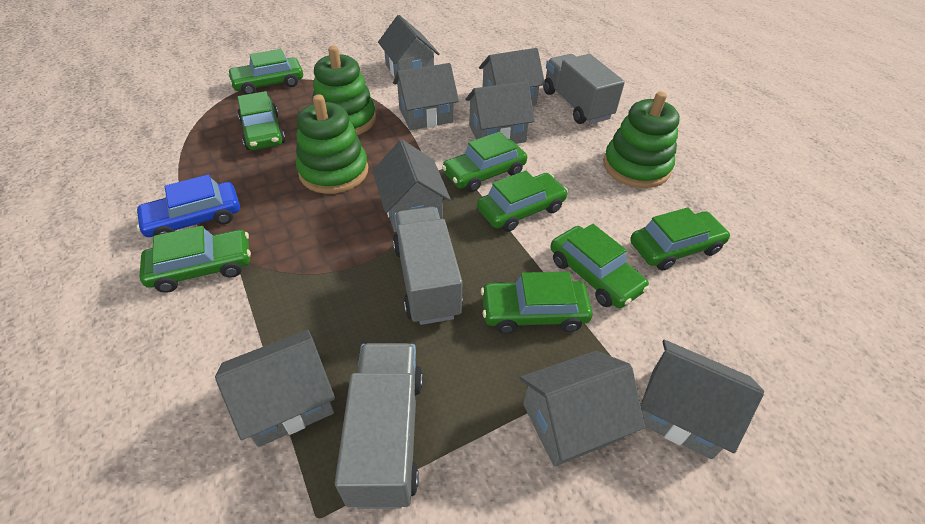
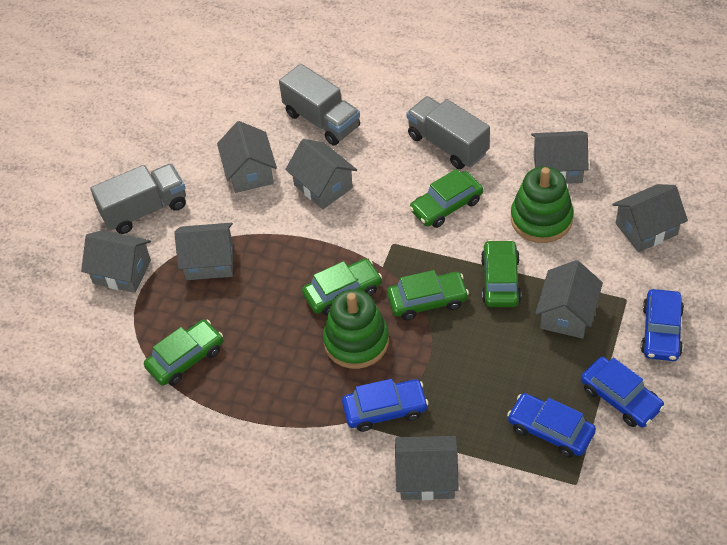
blue car: 1 -> 4
green car: 8 -> 5
green stacking toy: 3 -> 2

